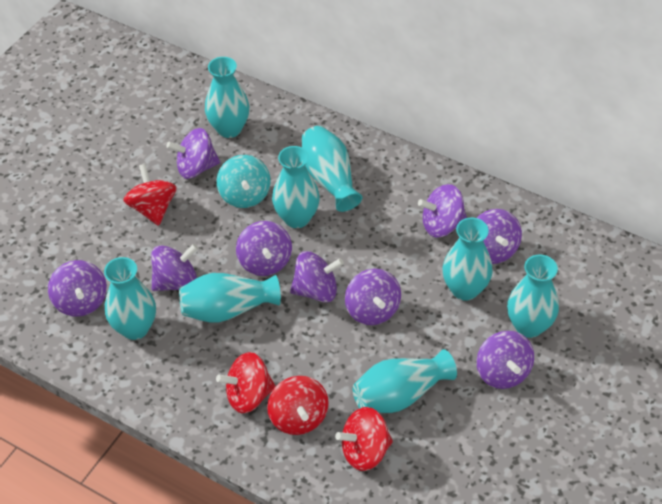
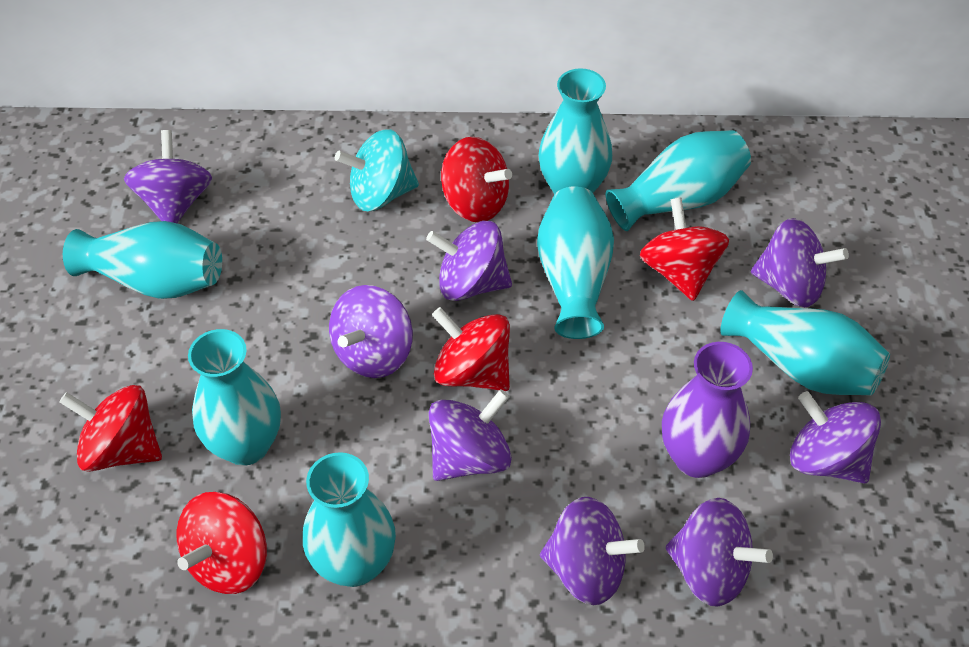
purple spinning top: 9 -> 8
purple vase: 0 -> 1
red spinning top: 4 -> 5
turquoise vase: 8 -> 7

